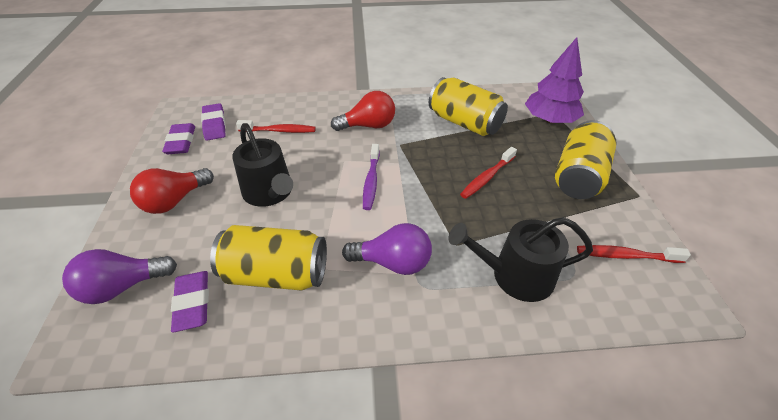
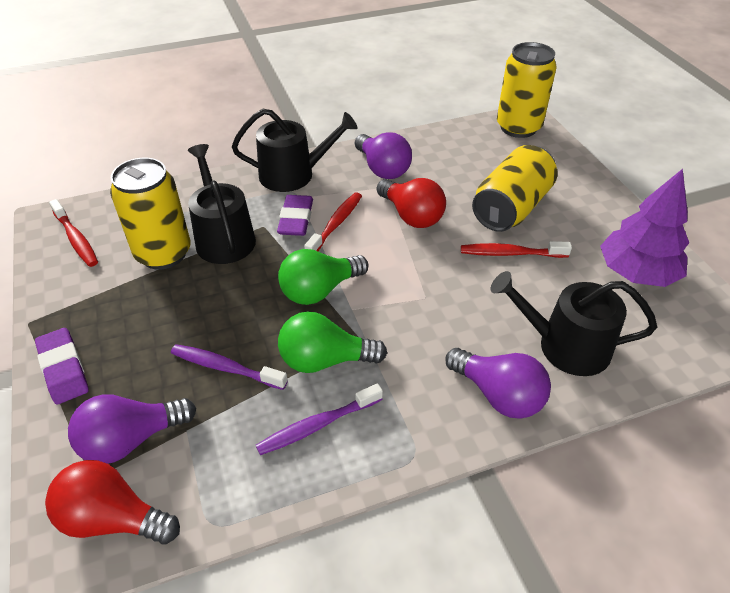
black watering can: 2 -> 3
green light bulb: 0 -> 2
purple eraser: 3 -> 2
purple light bulb: 2 -> 3
purple toothbrush: 1 -> 2

